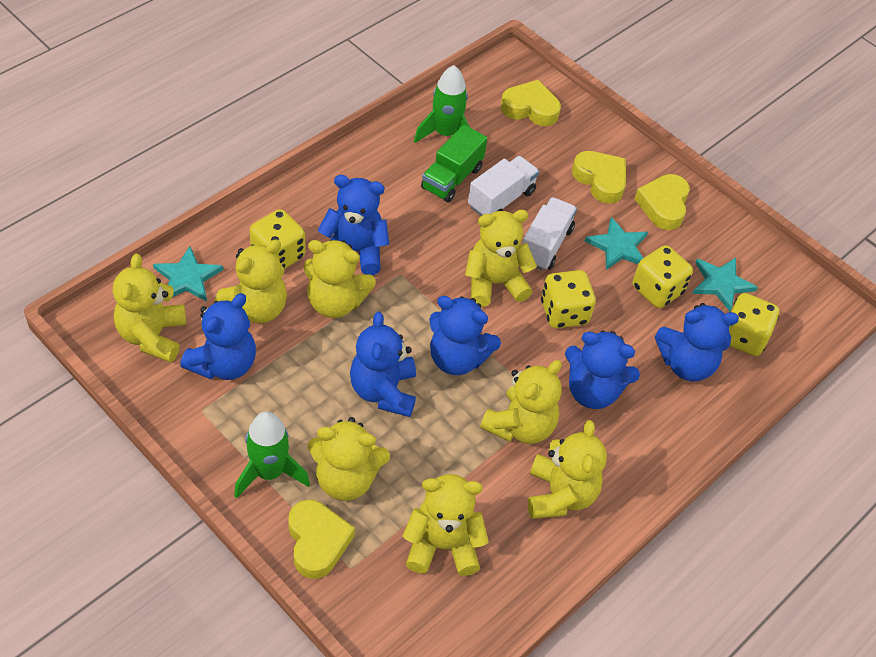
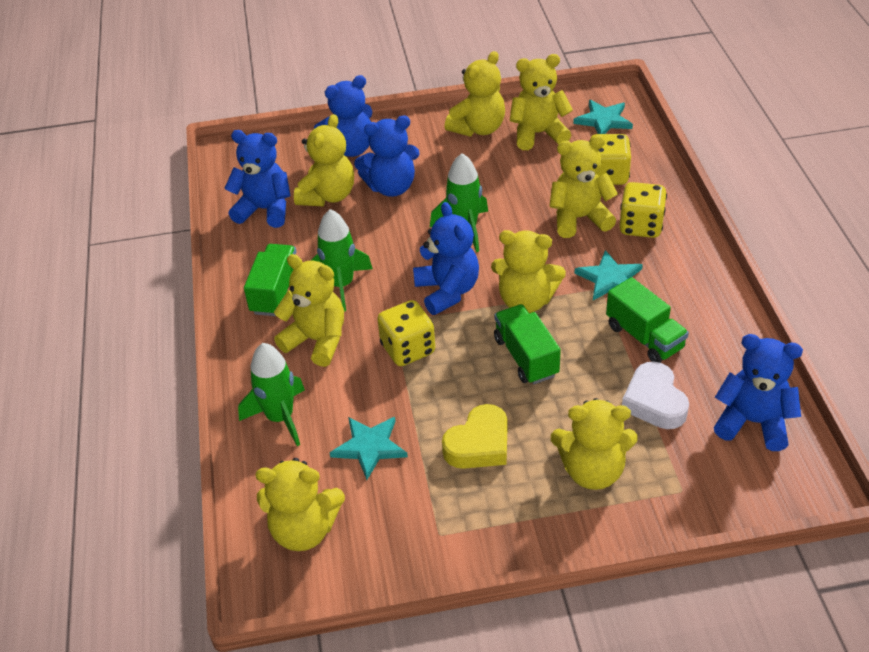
blue teddy bear: 6 -> 5
green rocket: 2 -> 3
green truck: 1 -> 3
white heart: 0 -> 1
white truck: 2 -> 0
yellow dice: 4 -> 3
yellow heart: 4 -> 1

